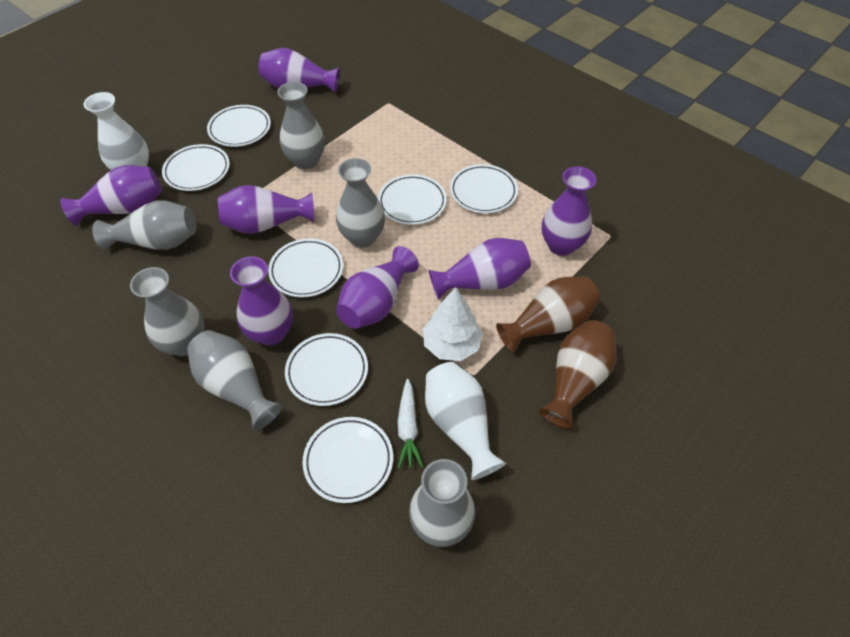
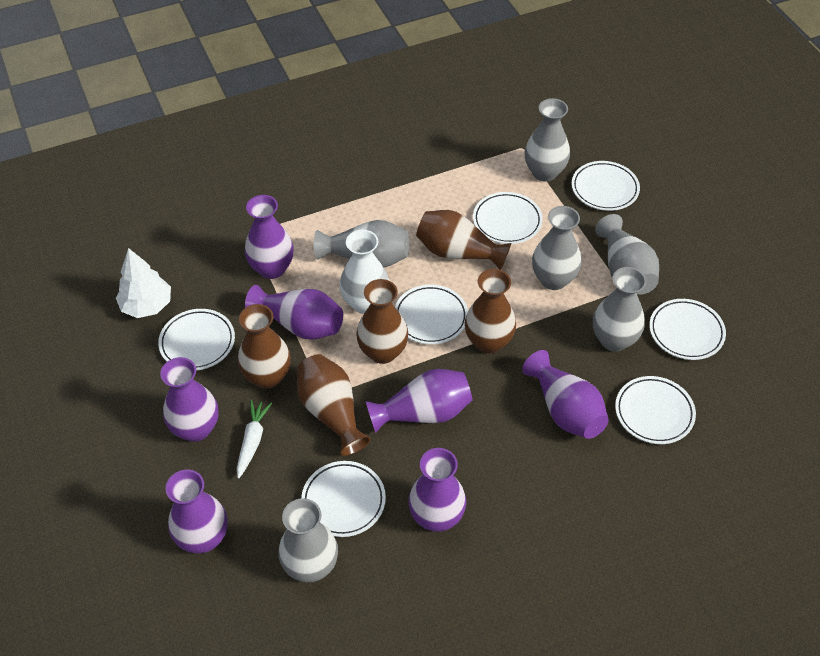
brown vase: 2 -> 5
white vase: 2 -> 1

